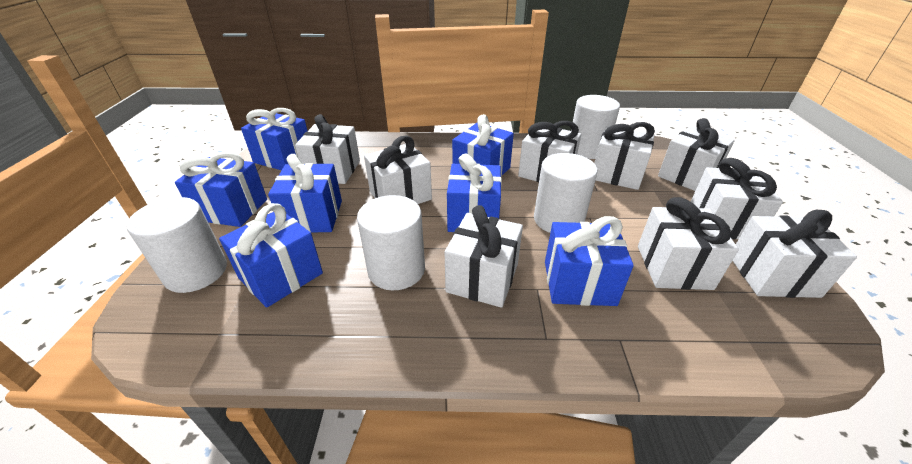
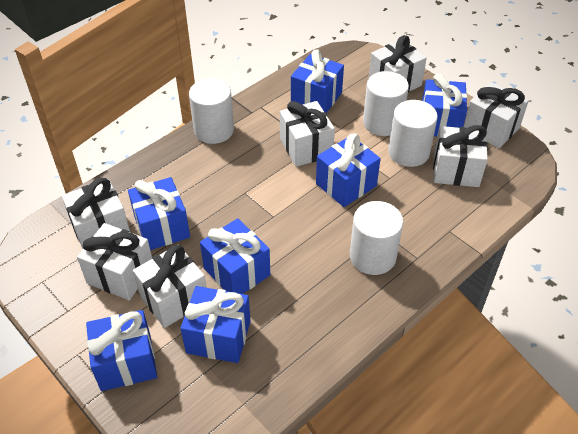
white gift: 9 -> 7

